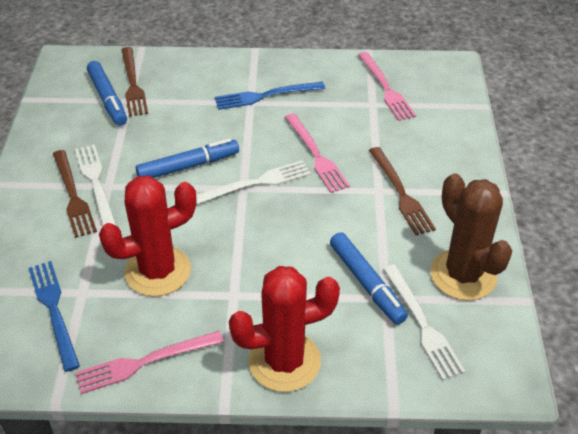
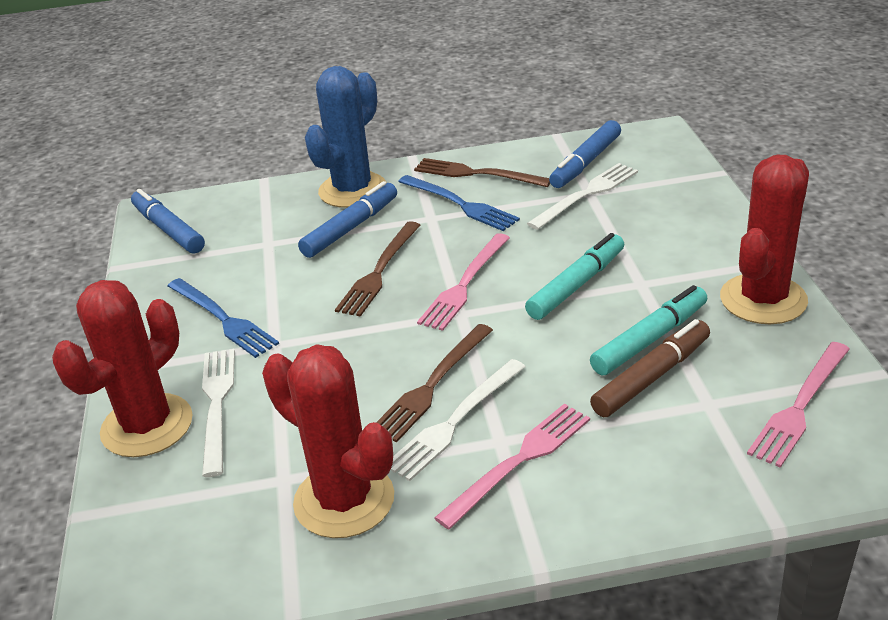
blue cactus: 0 -> 1
brown cactus: 1 -> 0
brown marker: 0 -> 1
red cactus: 2 -> 3
turquoise marker: 0 -> 2

